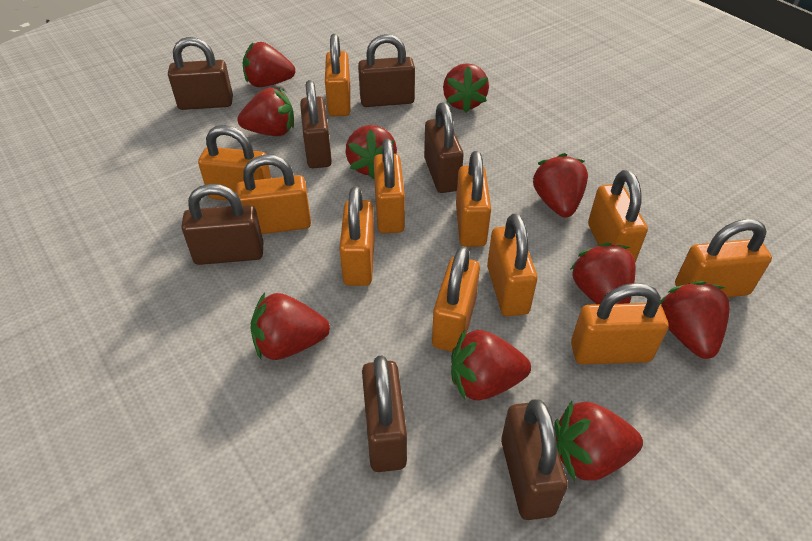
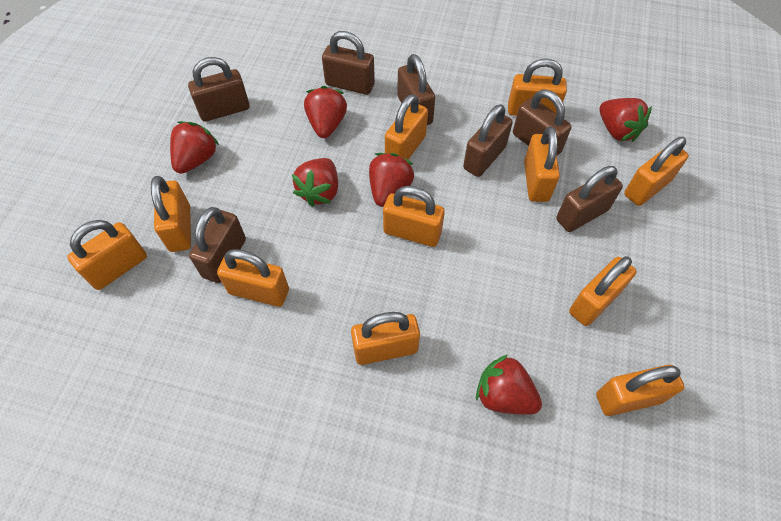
red strawberry: 10 -> 6

